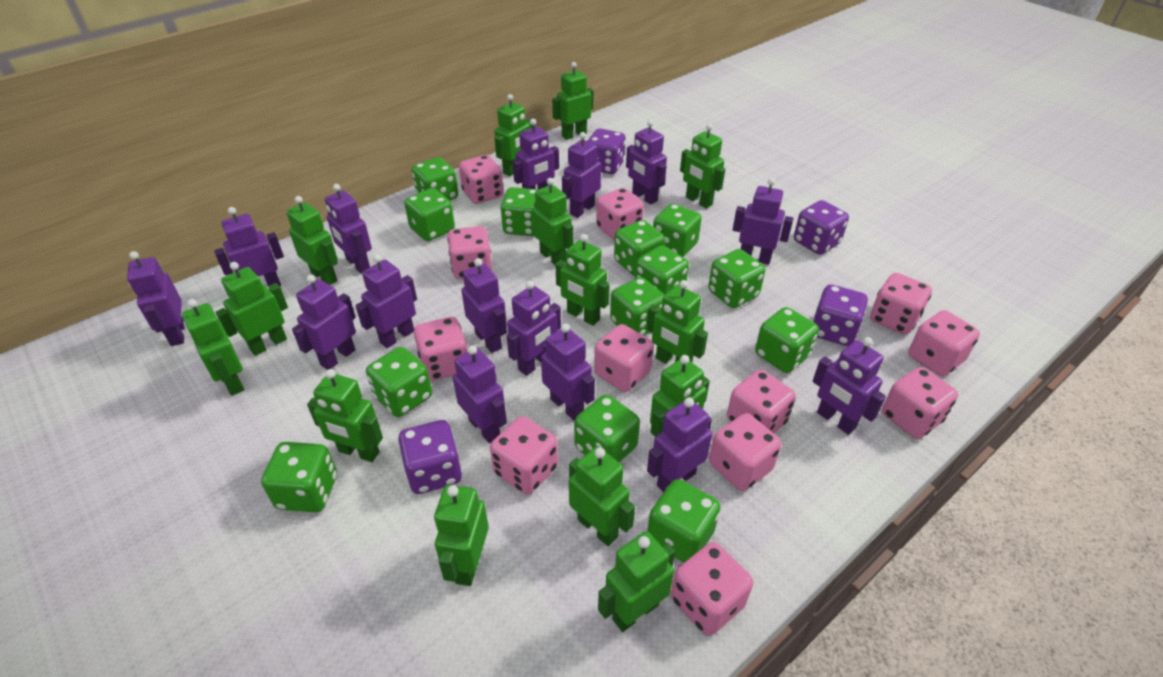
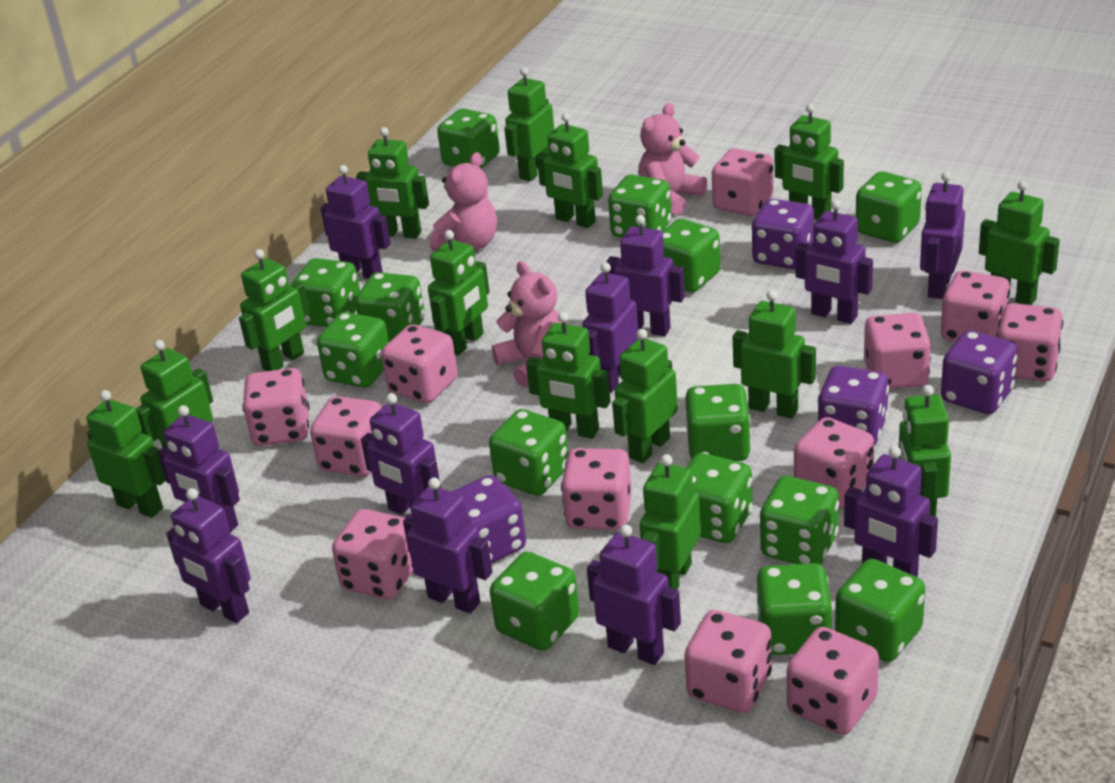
green dice: 13 -> 14
pink teddy bear: 0 -> 3
purple robot: 15 -> 11

